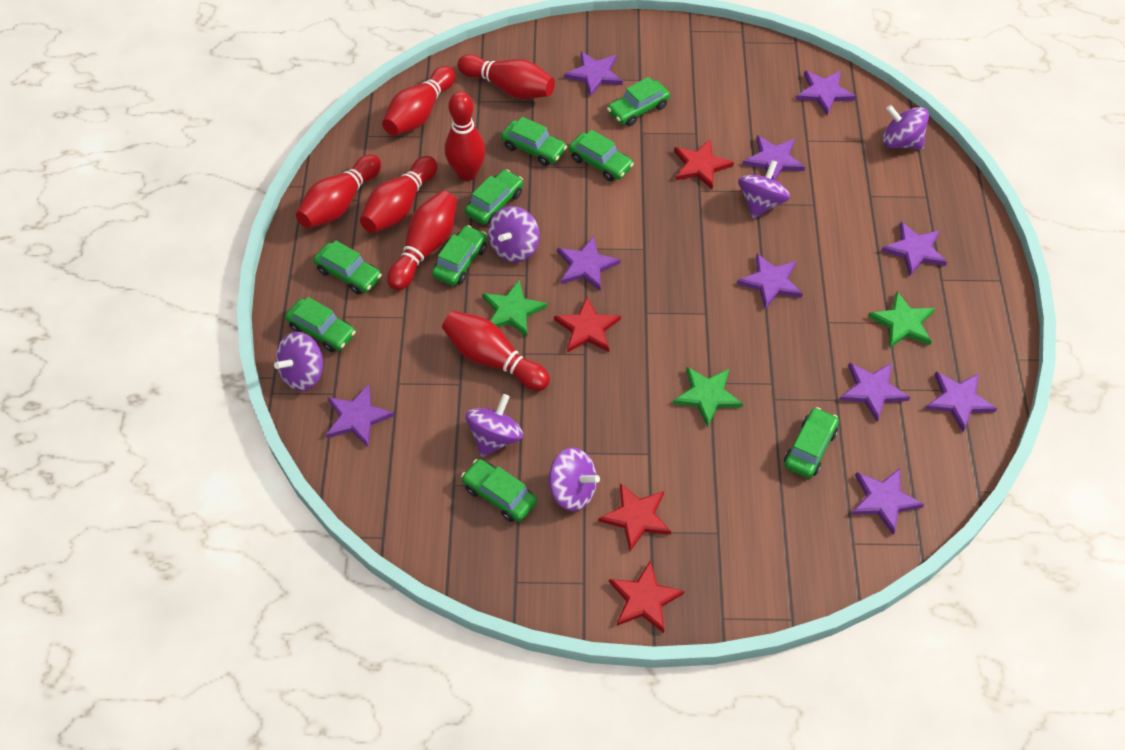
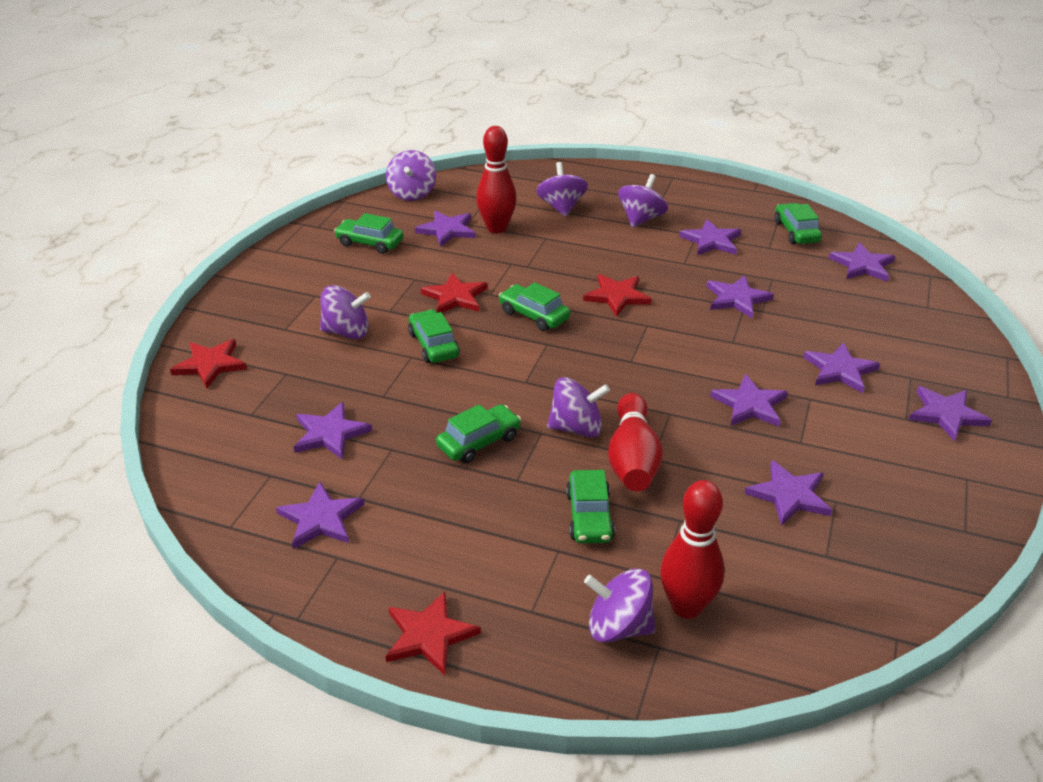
green car: 9 -> 6
green star: 3 -> 0
red bowling pin: 7 -> 3

